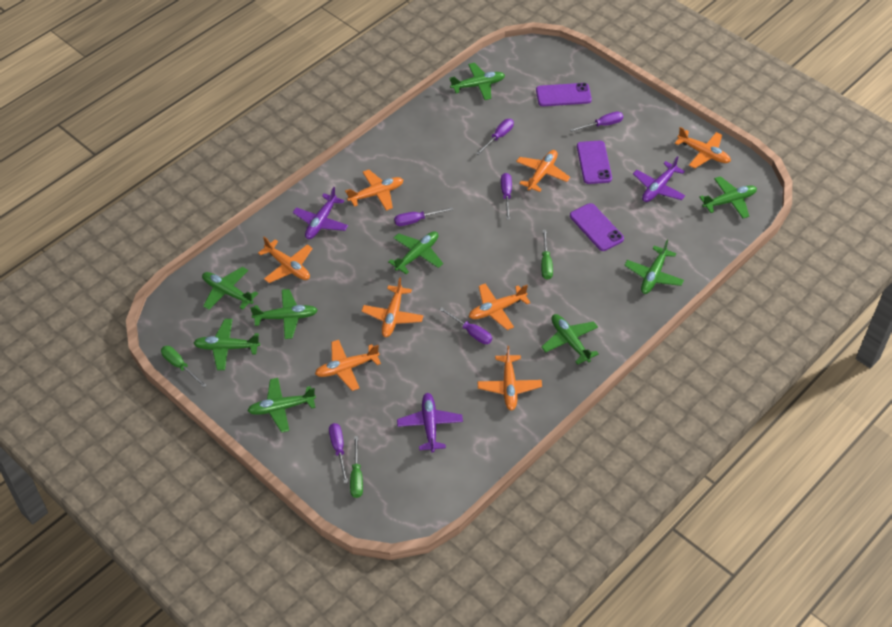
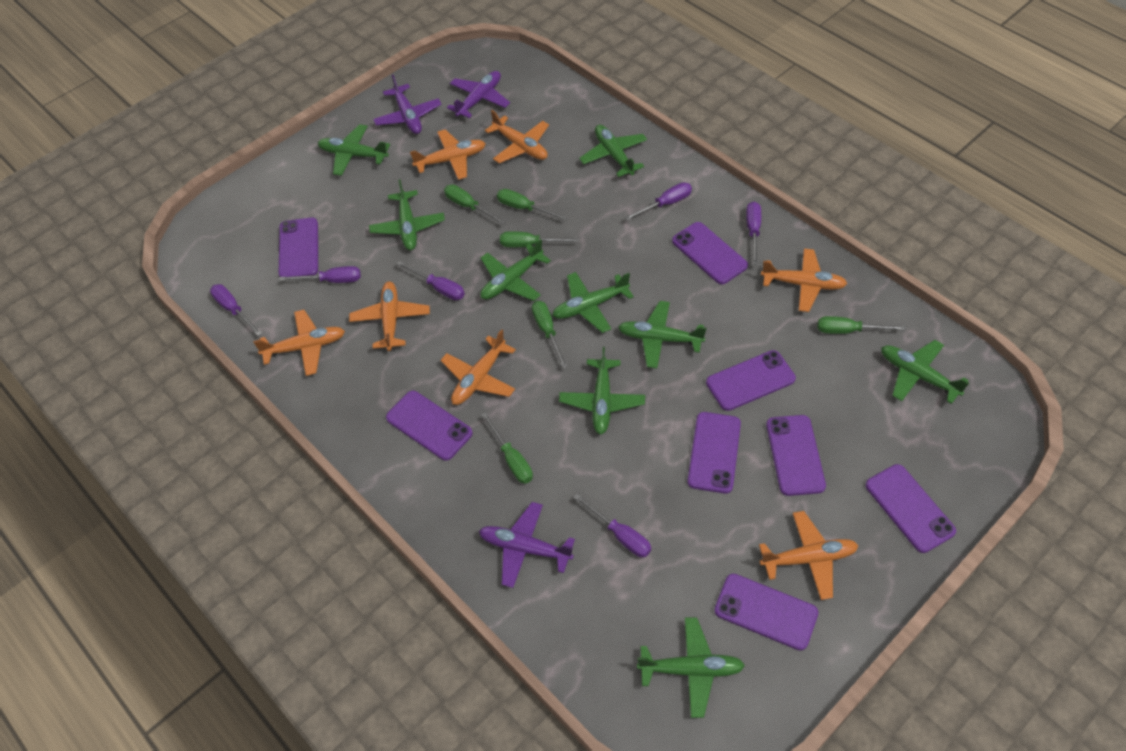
green screwdriver: 3 -> 6
orange plane: 8 -> 7
purple phone: 3 -> 8

